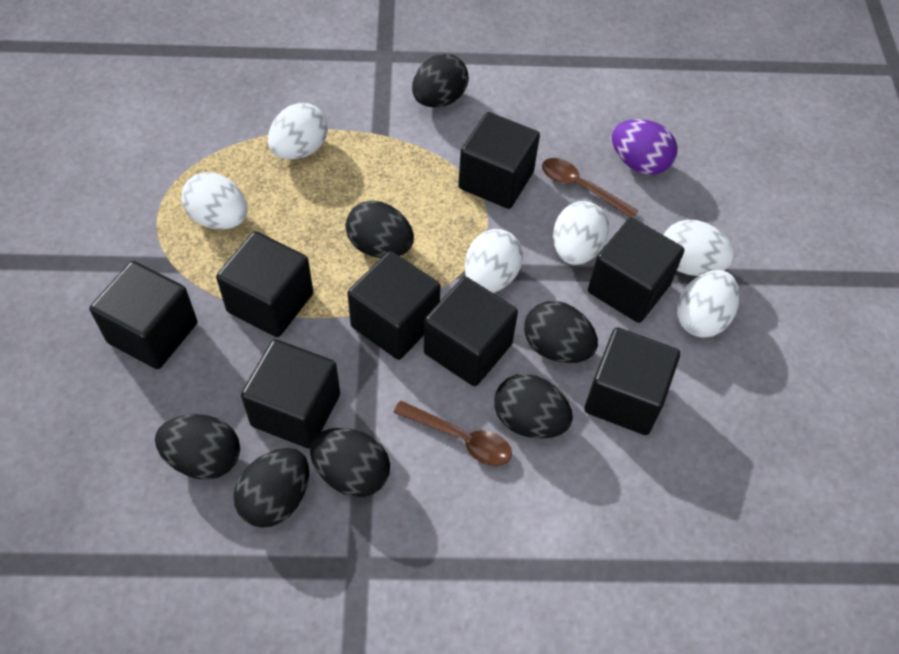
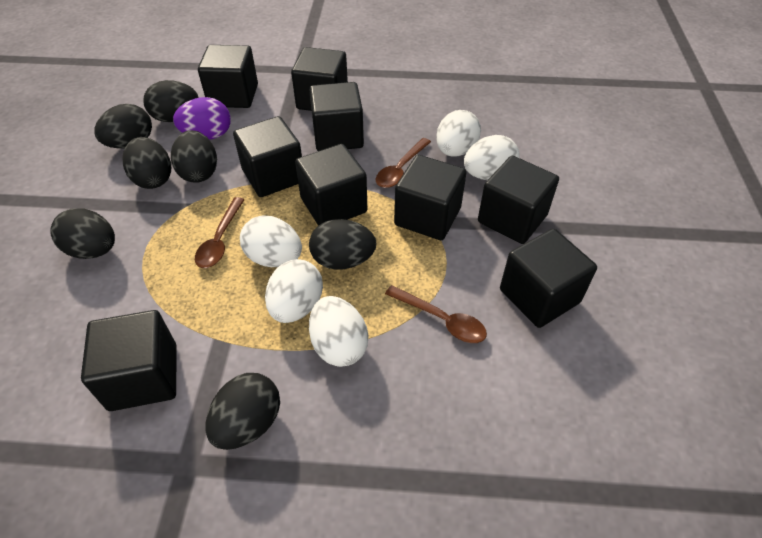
black cube: 8 -> 9
brown spoon: 2 -> 3
white egg: 6 -> 5

